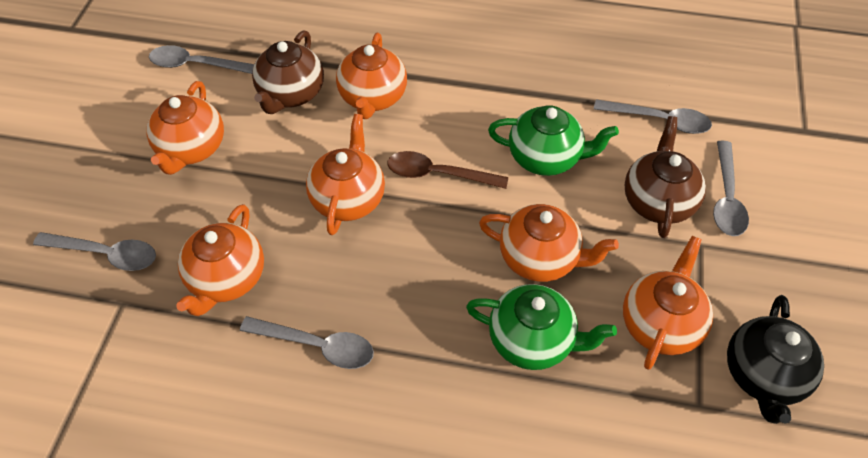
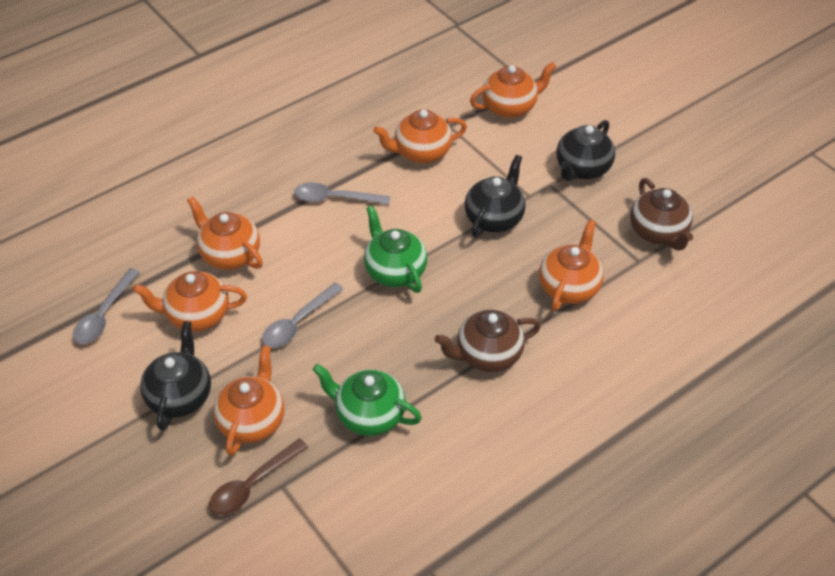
black teapot: 1 -> 3
grey spoon: 5 -> 3

